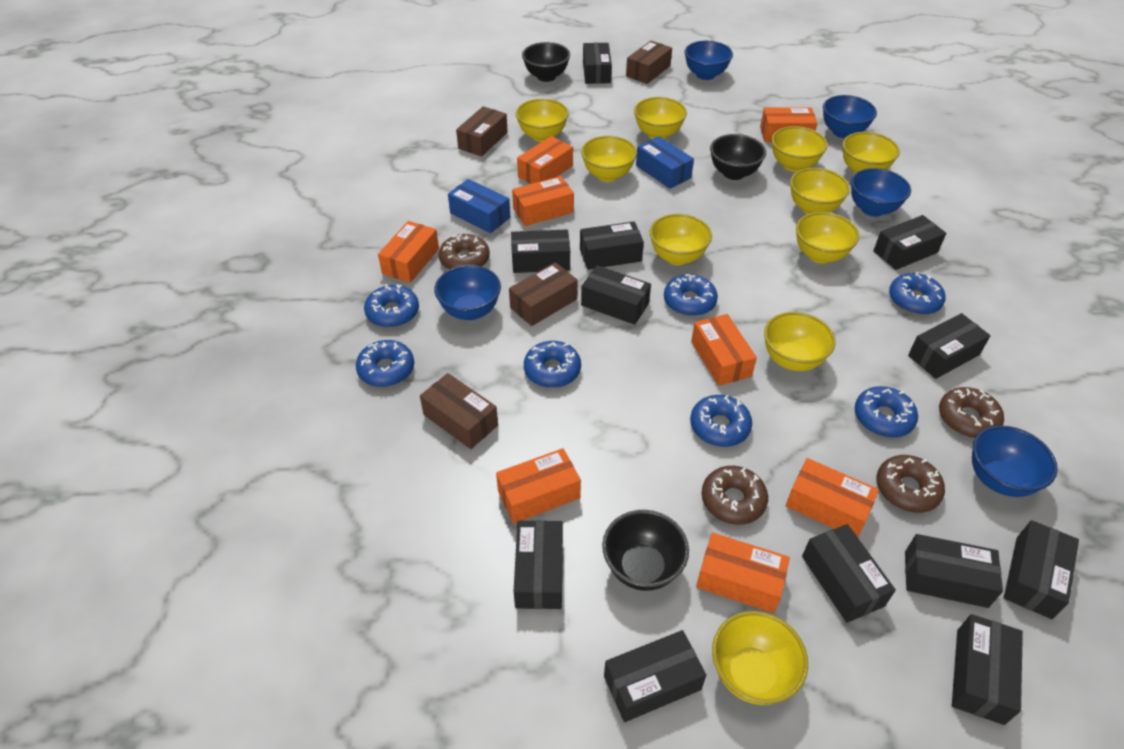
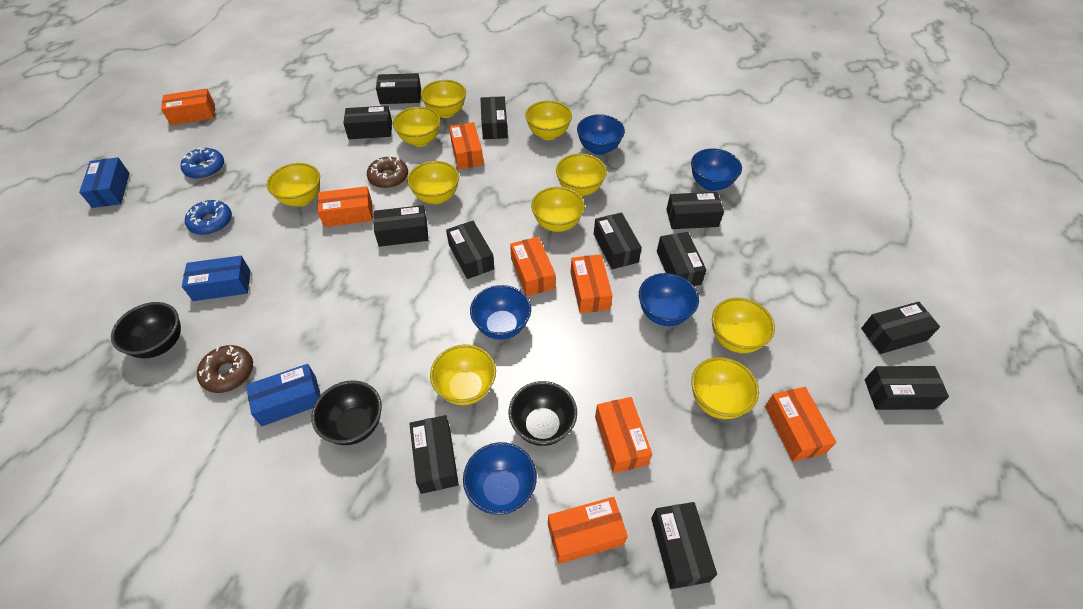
blue box: 2 -> 3
blue donut: 7 -> 2
brown box: 4 -> 0
brown donut: 4 -> 2

